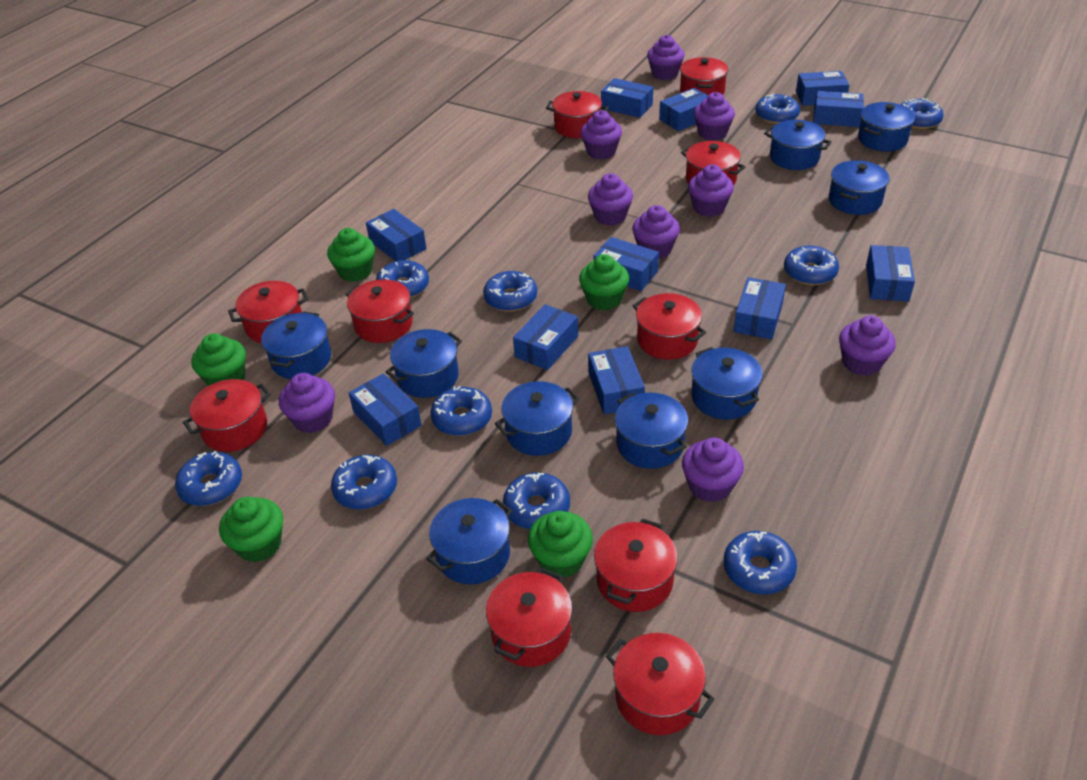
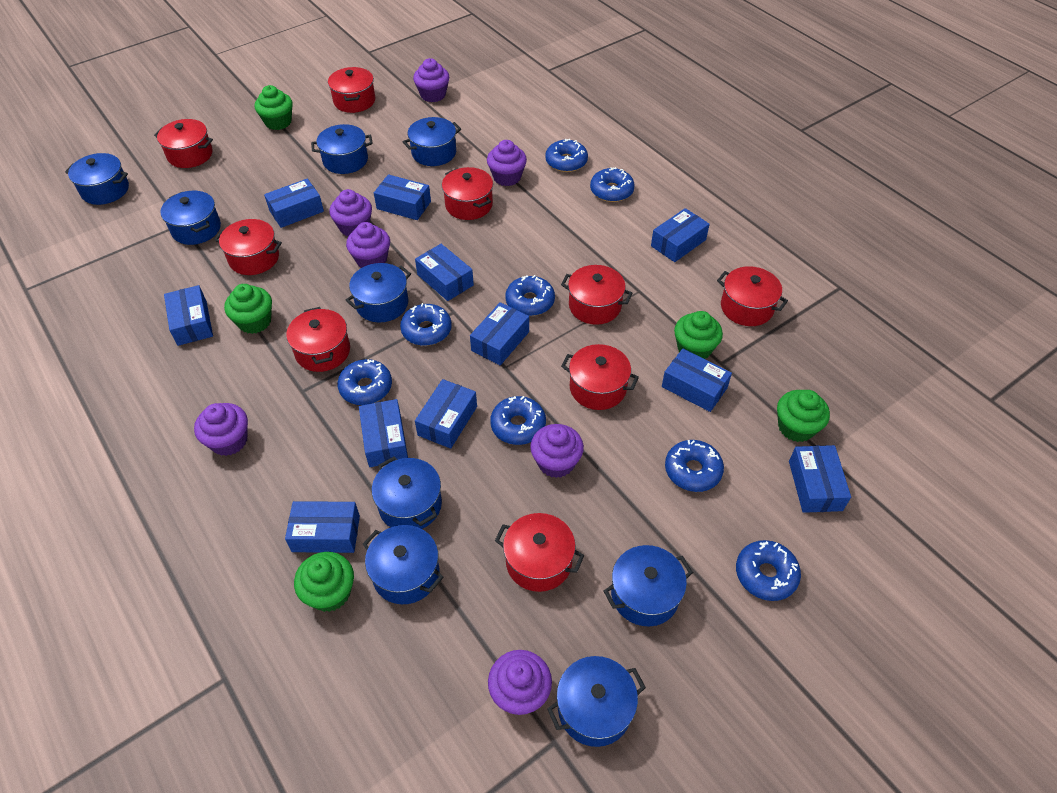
blue donut: 10 -> 8
purple cupcake: 9 -> 7
red pot: 10 -> 9

